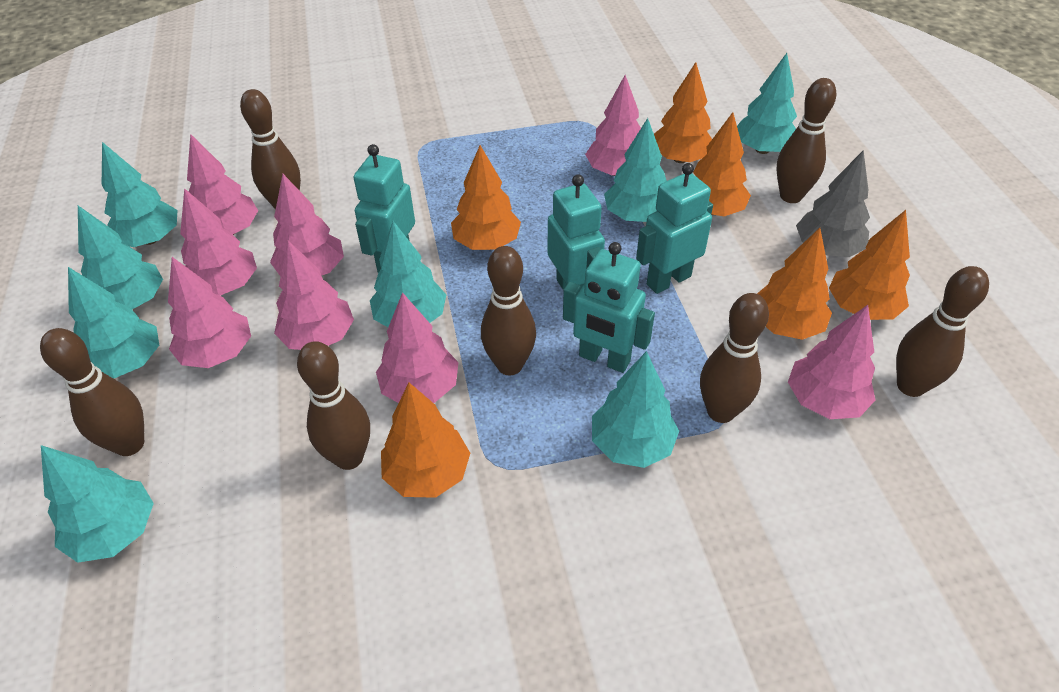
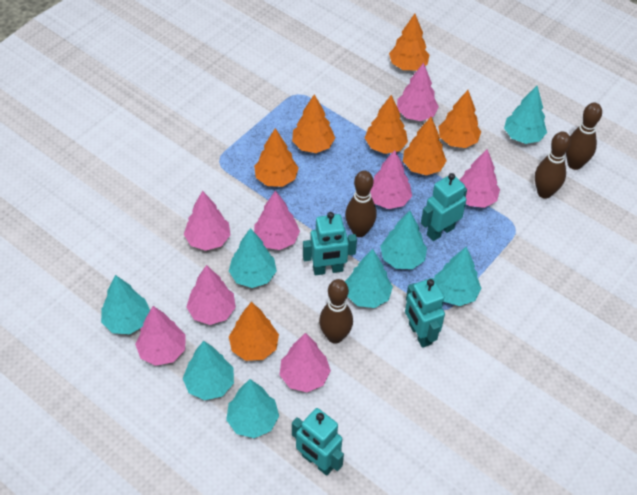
brown bowling pin: 7 -> 4
grey tree: 1 -> 0
orange tree: 6 -> 7

